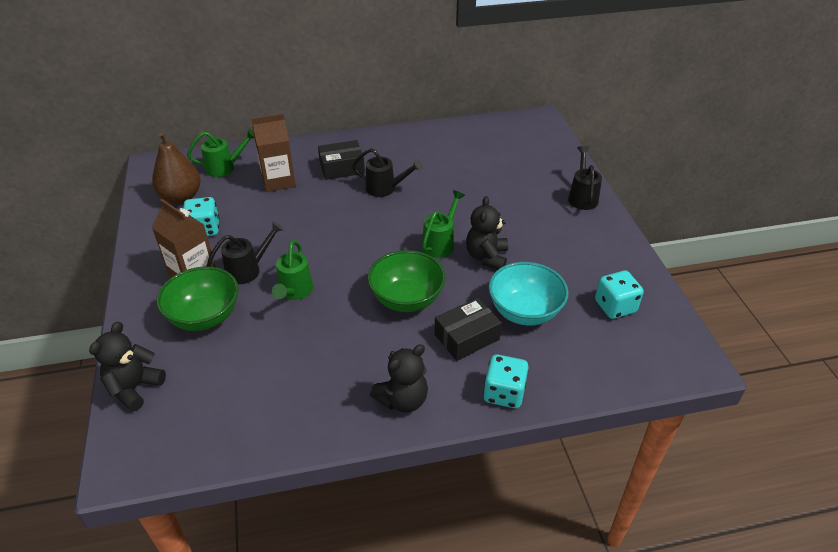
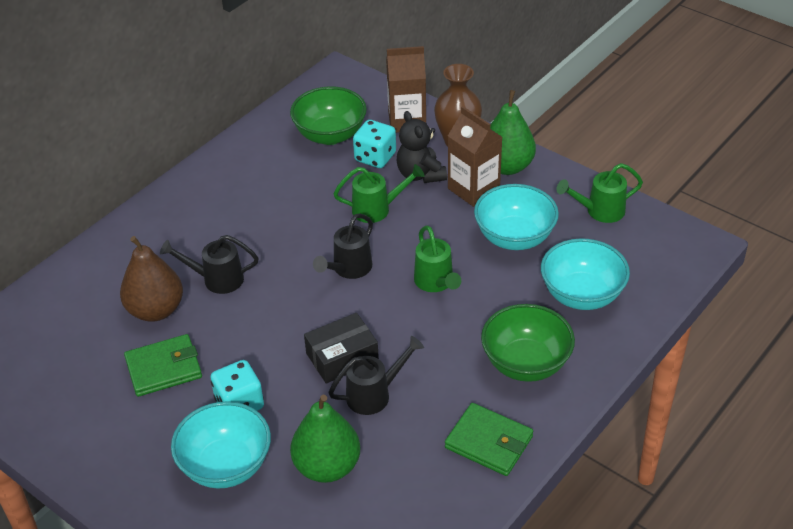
black box: 2 -> 1
black teddy bear: 3 -> 1
brown vase: 0 -> 1
green pear: 0 -> 2
green wallet: 0 -> 2
turquoise bowl: 1 -> 3
turquoise dice: 3 -> 2

